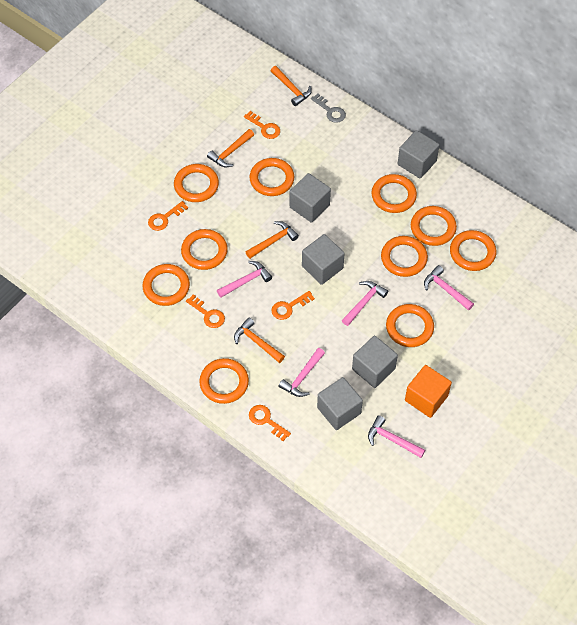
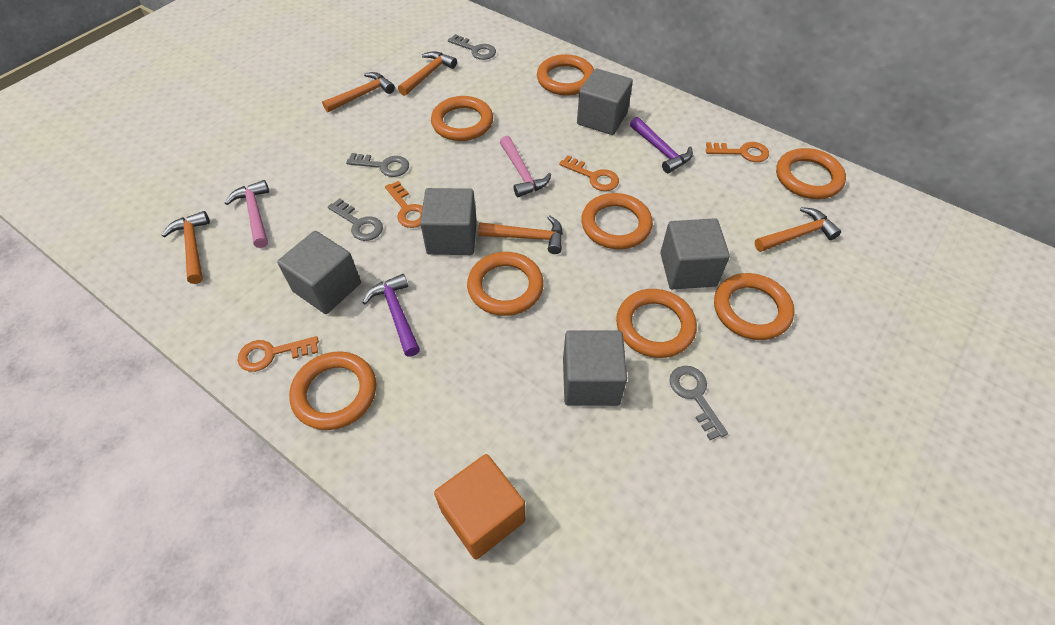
grey key: 1 -> 4
orange hammer: 4 -> 5
orange key: 5 -> 4
orange ring: 10 -> 8
pink hammer: 5 -> 2
purple hammer: 0 -> 2

